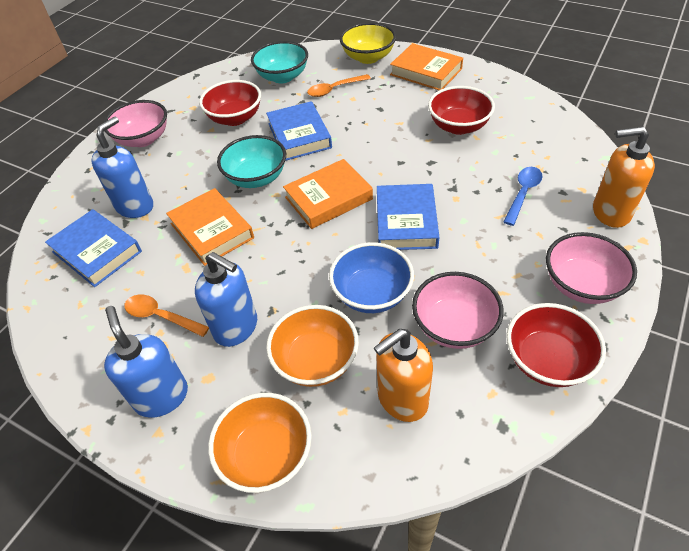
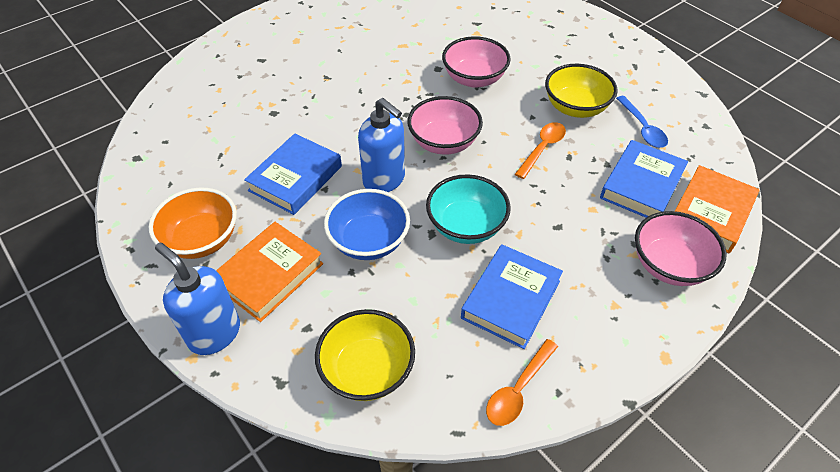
blue soap dispenser: 3 -> 2
orange book: 3 -> 2
orange bowl: 2 -> 1
orange soap dispenser: 2 -> 0
red bowl: 3 -> 0
turquoise bowl: 2 -> 1
yellow bowl: 1 -> 2

